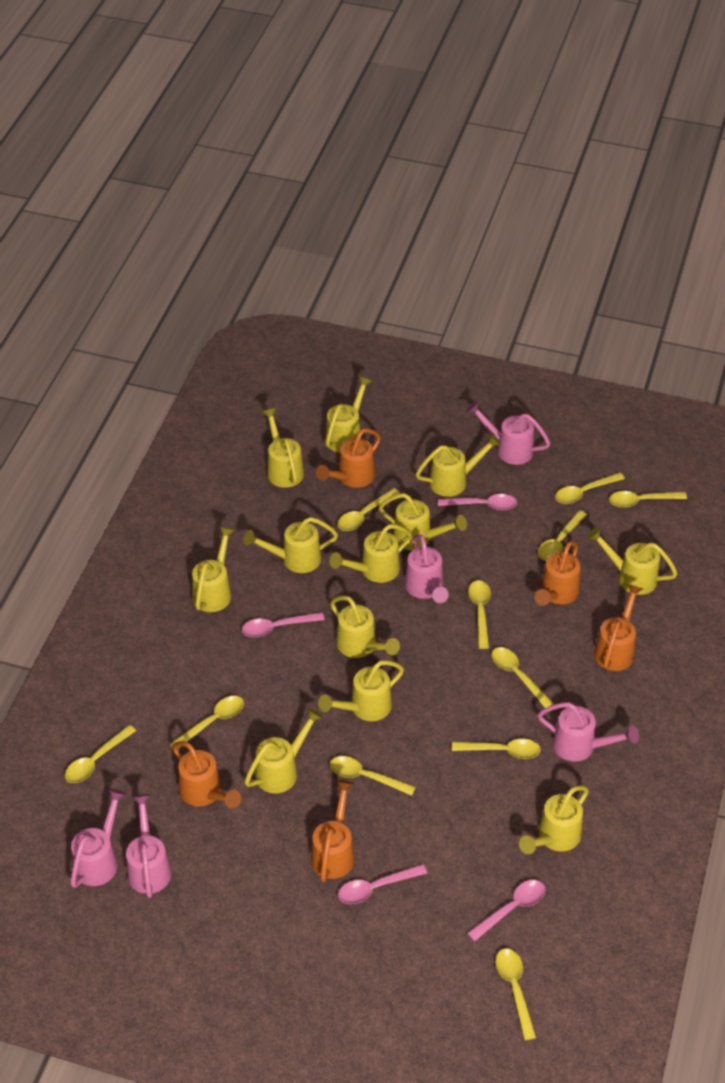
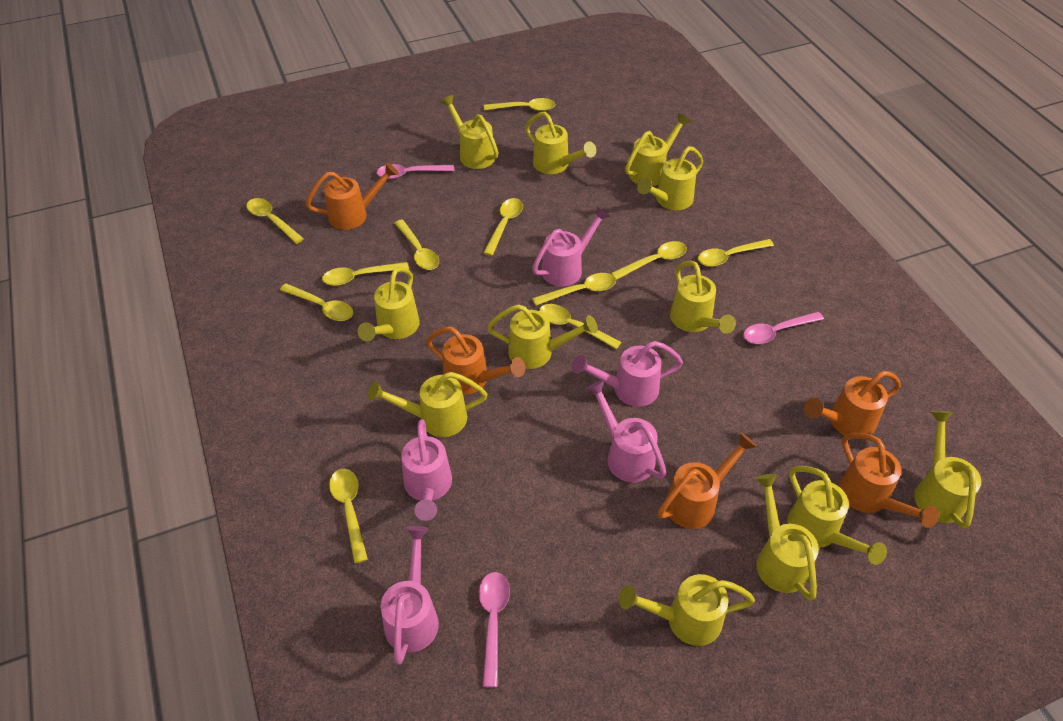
pink spoon: 4 -> 3

